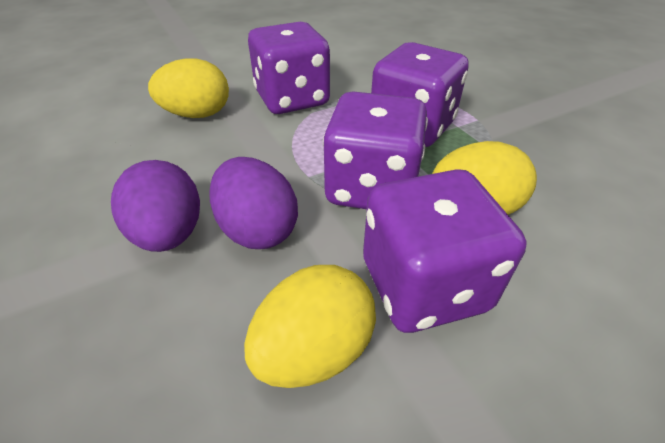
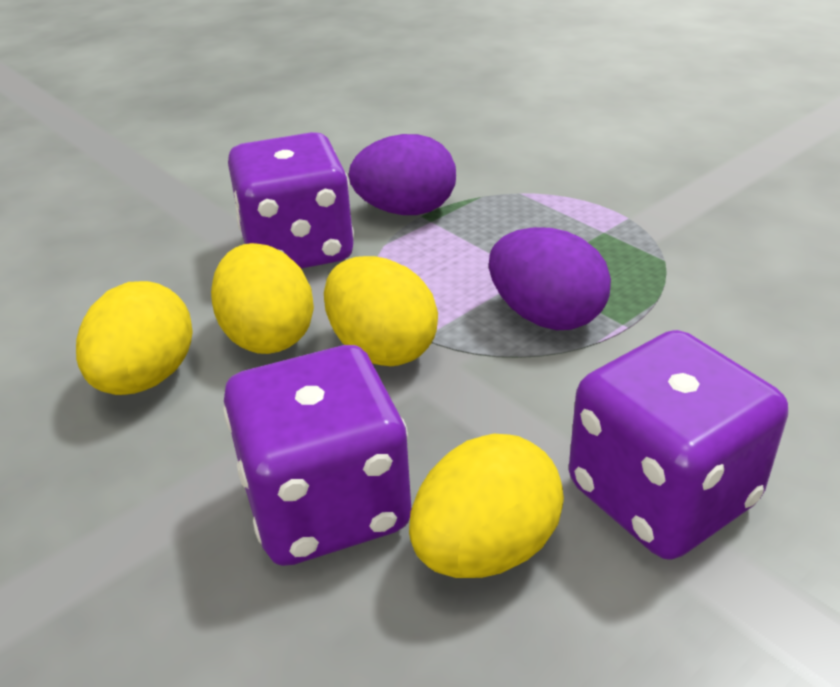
purple dice: 4 -> 3
yellow egg: 3 -> 4

